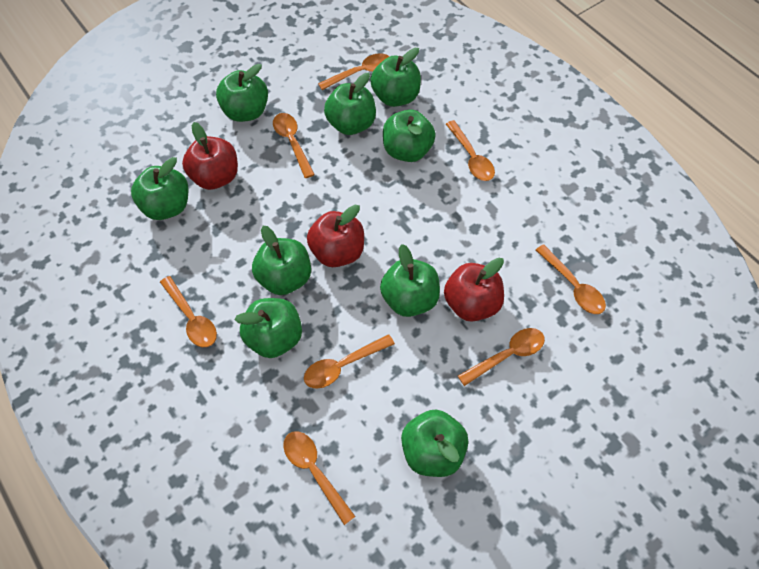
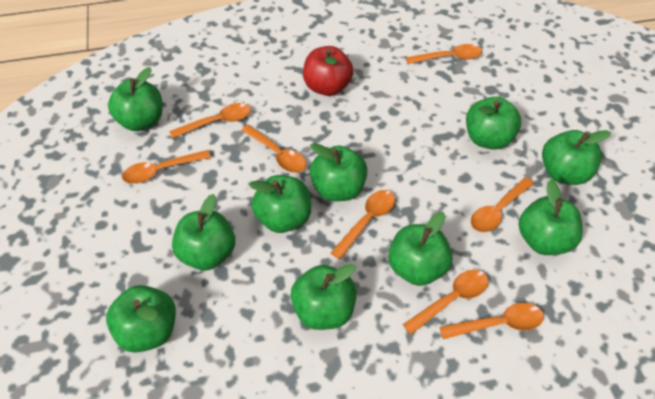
green apple: 9 -> 10
red apple: 3 -> 1

